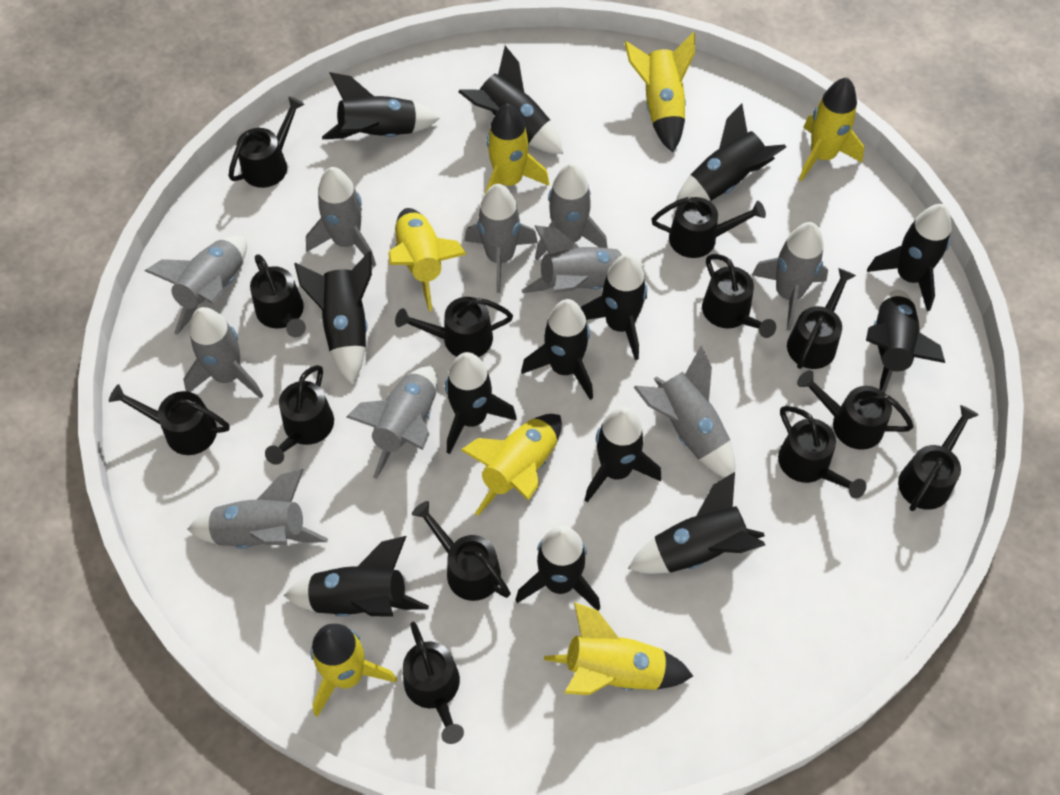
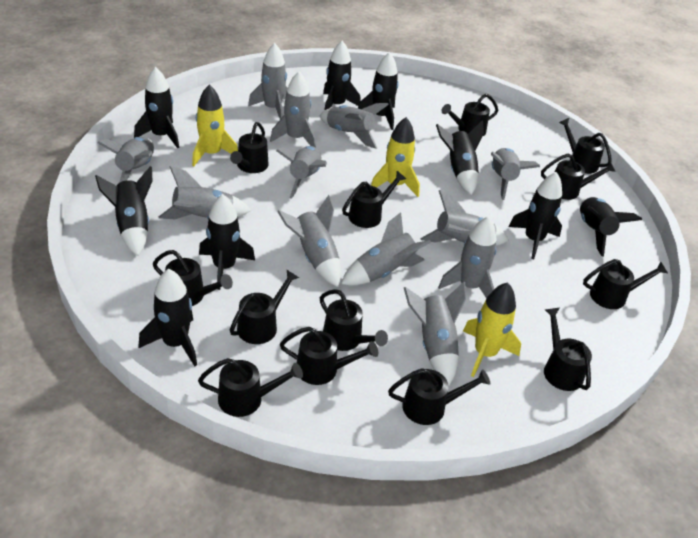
black rocket: 13 -> 9
grey rocket: 10 -> 12
yellow rocket: 7 -> 3

